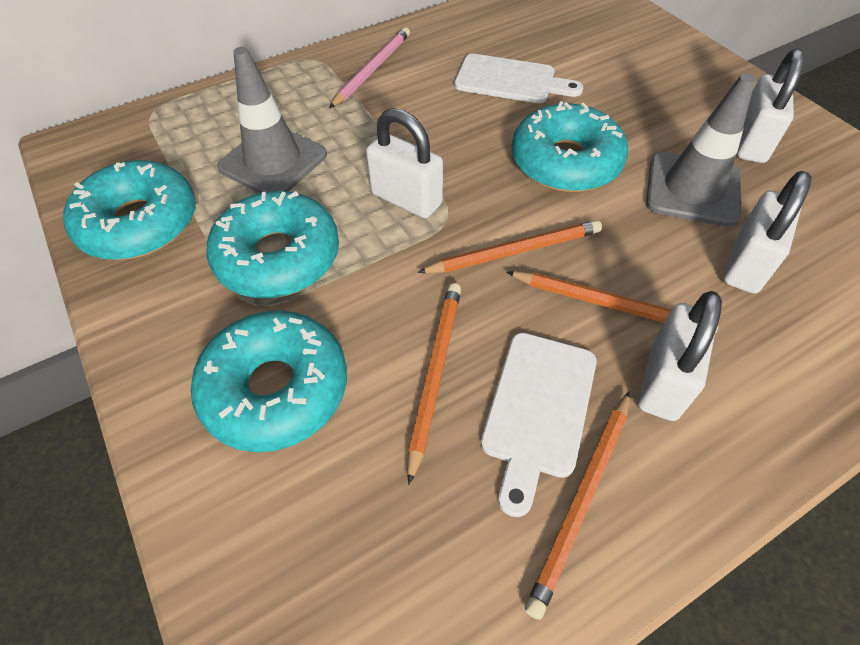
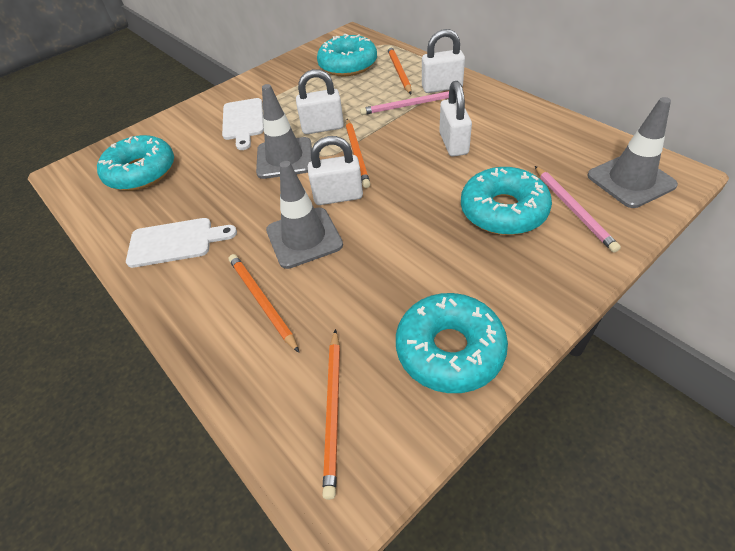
grey traffic cone: 2 -> 3
pink pencil: 1 -> 2

